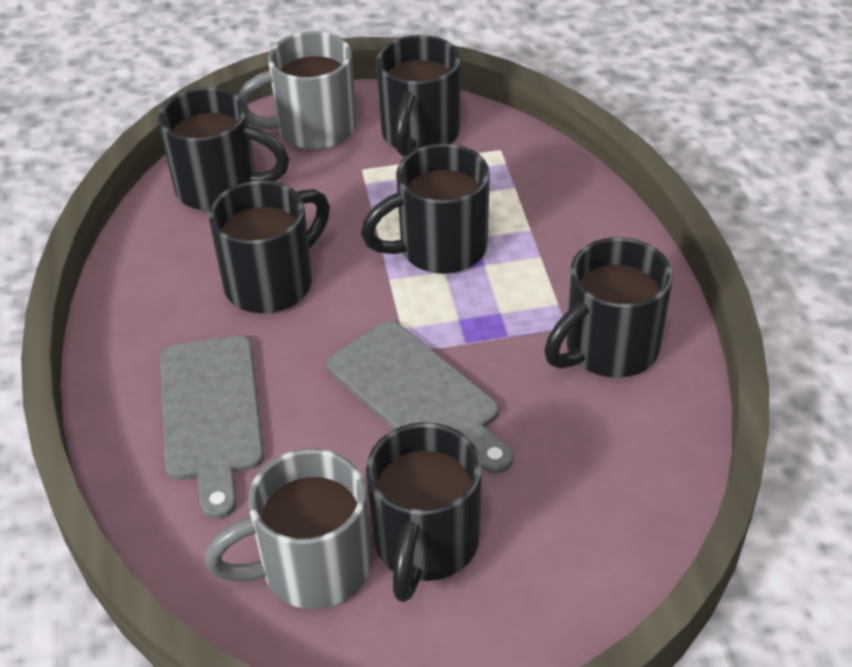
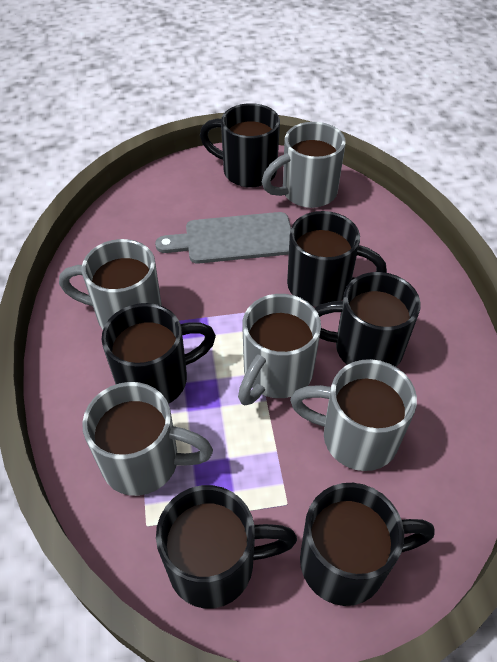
grey cutting board: 2 -> 1
grey mug: 2 -> 5

